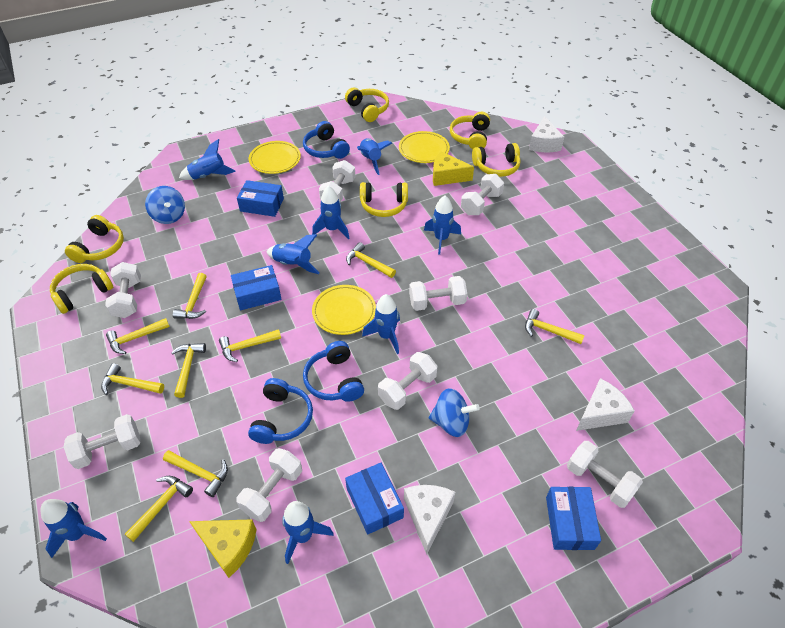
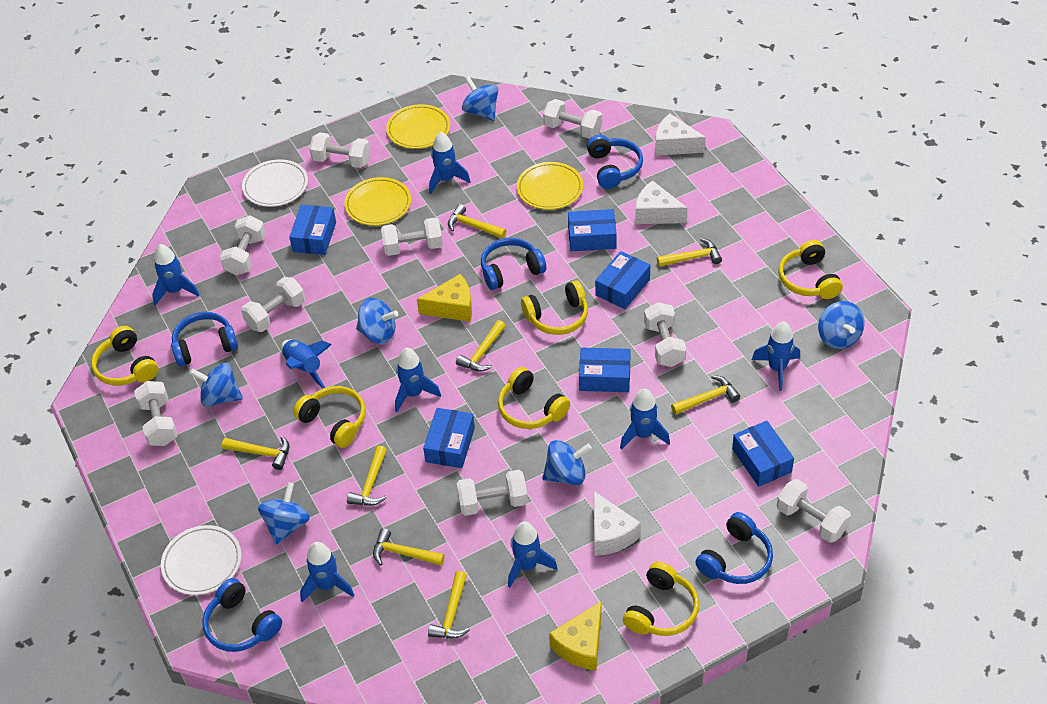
blue box: 4 -> 6
blue headphones: 3 -> 5
blue spinning top: 2 -> 6
white dumbbell: 8 -> 9
white plate: 0 -> 2
yellow hammer: 9 -> 8

